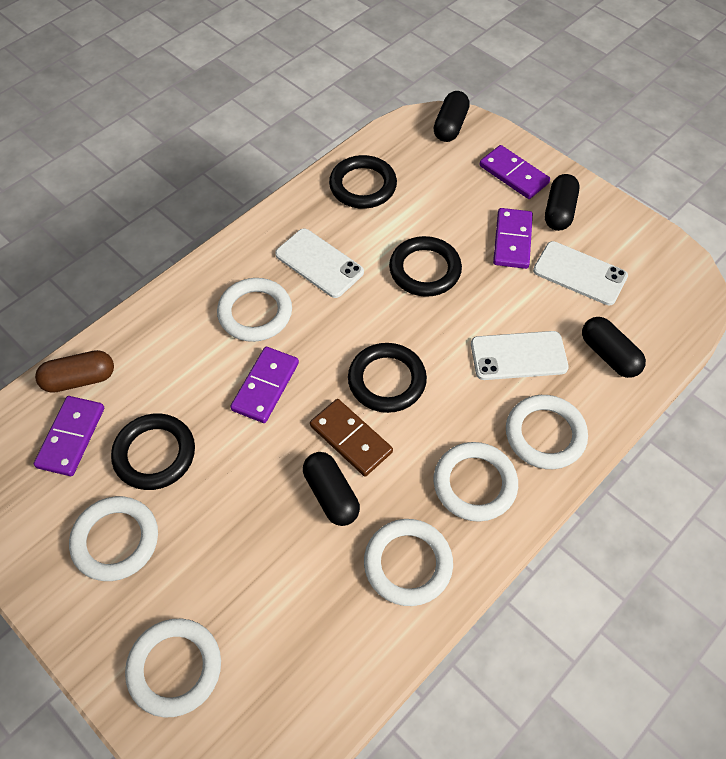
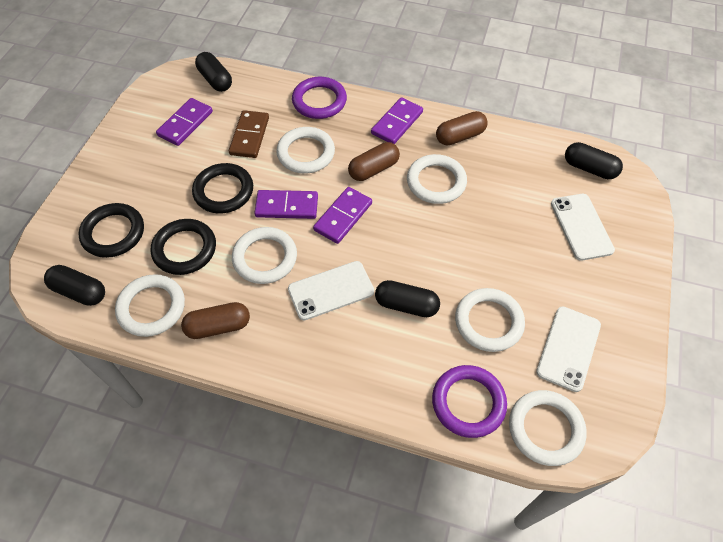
black ring: 4 -> 3
brown capsule: 1 -> 3
purple ring: 0 -> 2

